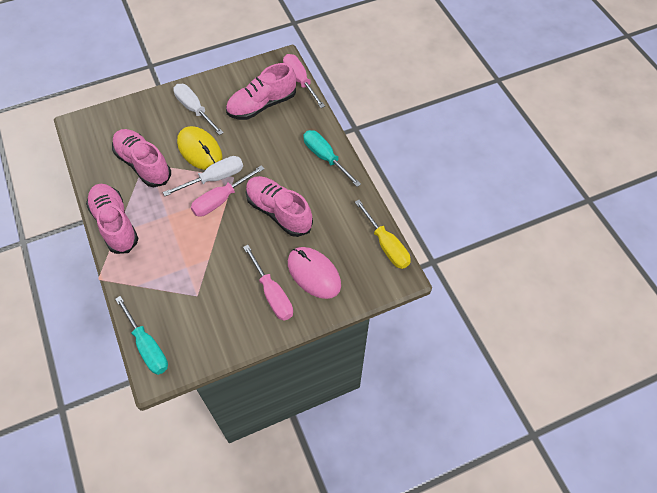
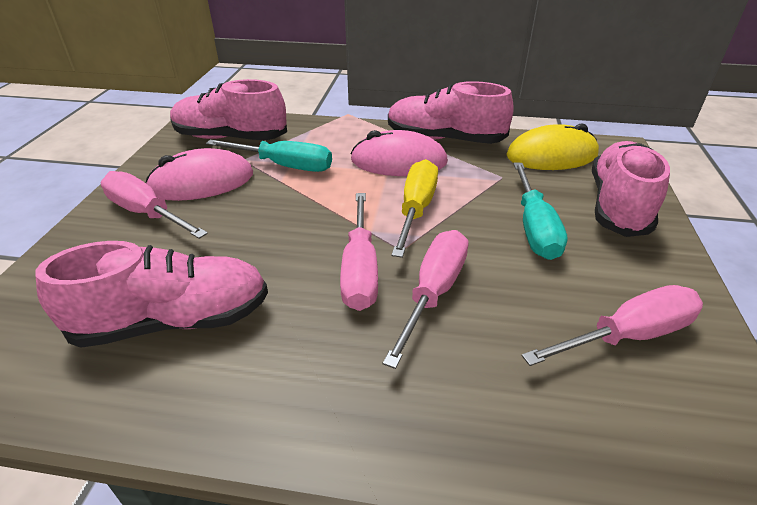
pink mouse: 1 -> 2
pink screwdriver: 3 -> 4
white screwdriver: 2 -> 0

